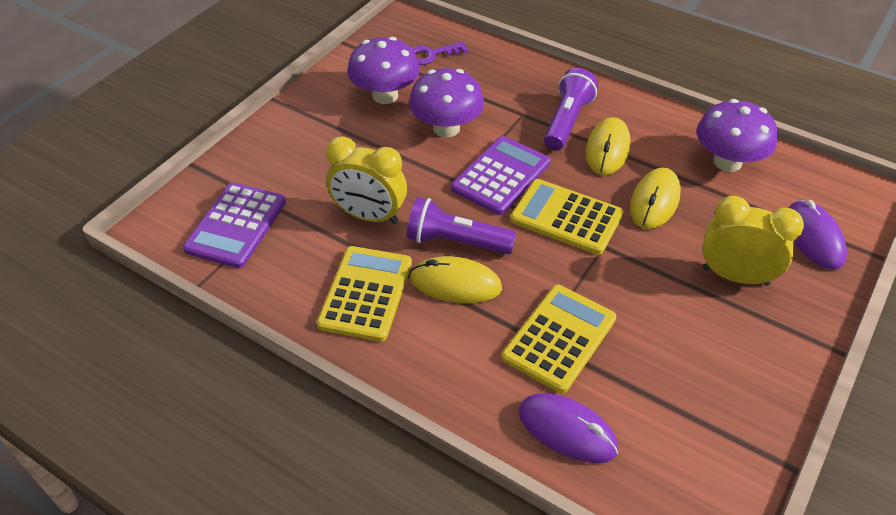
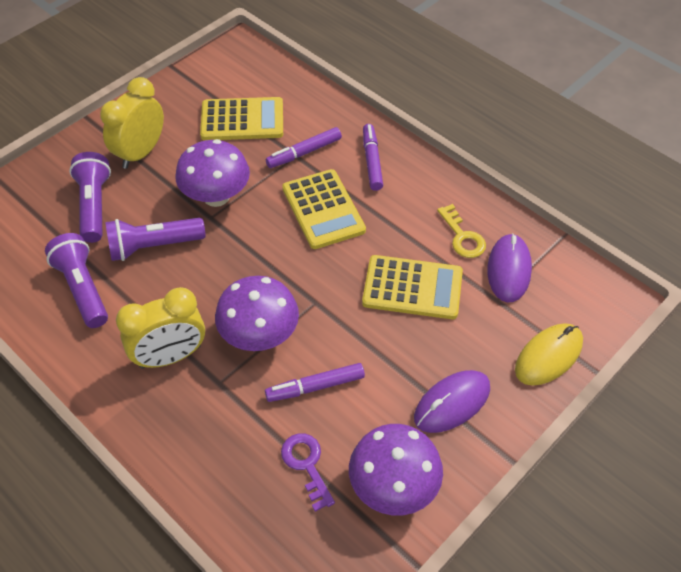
purple calculator: 2 -> 0
purple flashlight: 2 -> 3
purple marker: 0 -> 3
yellow key: 0 -> 1
yellow mouse: 3 -> 1

